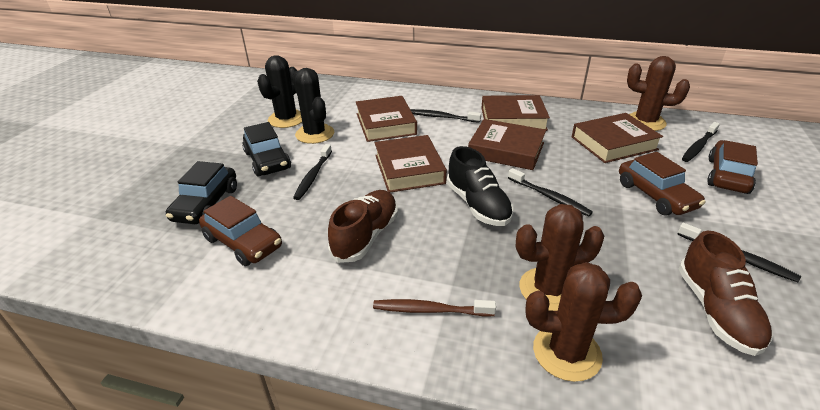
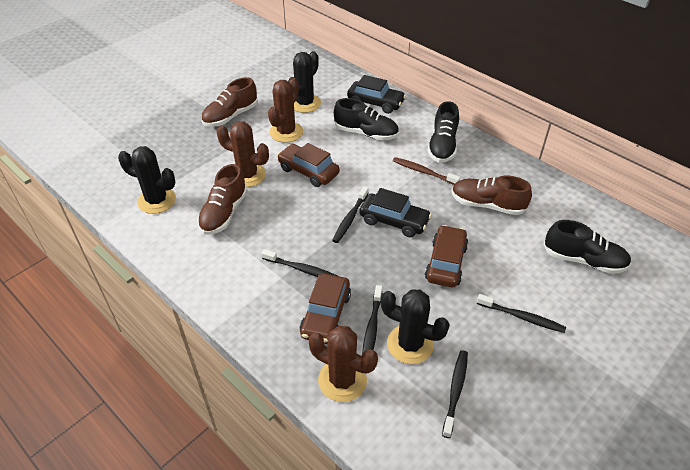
black cactus: 2 -> 3
black shoe: 1 -> 3
brown book: 5 -> 0
brown shoe: 2 -> 3

